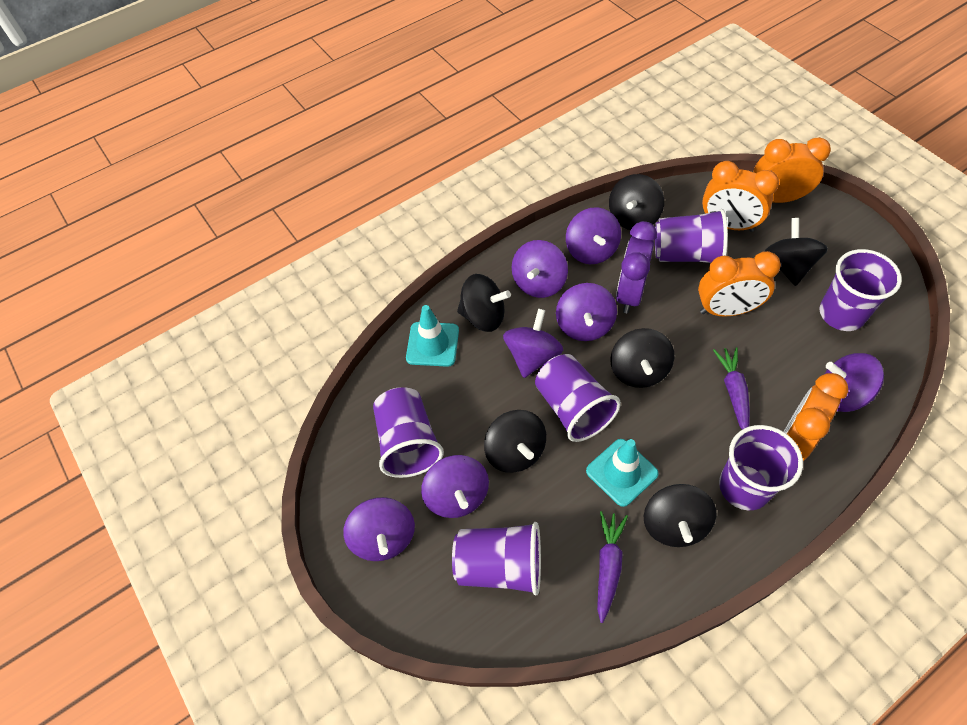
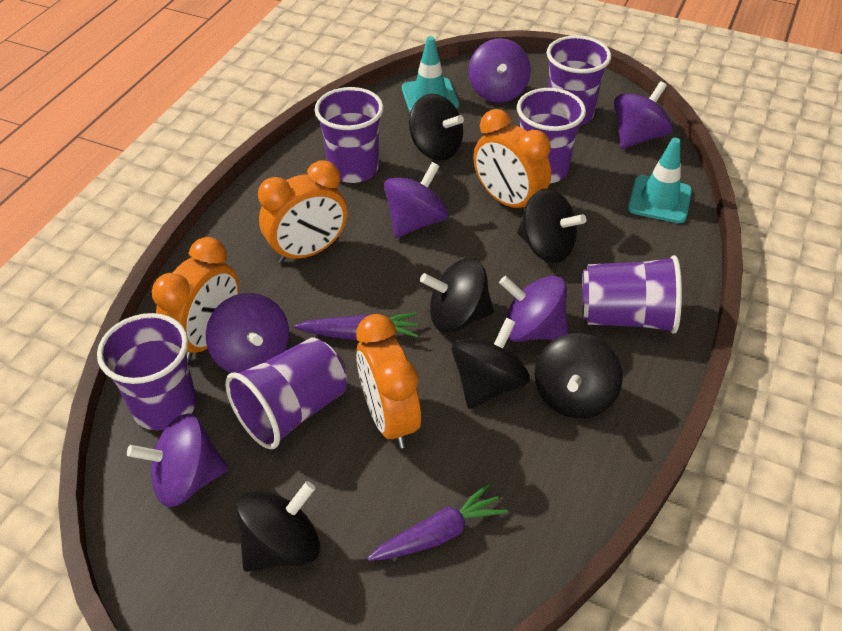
purple clock: 1 -> 0
purple spinning top: 7 -> 6

